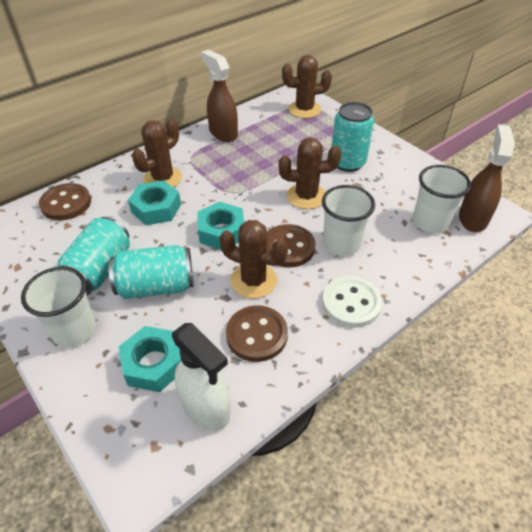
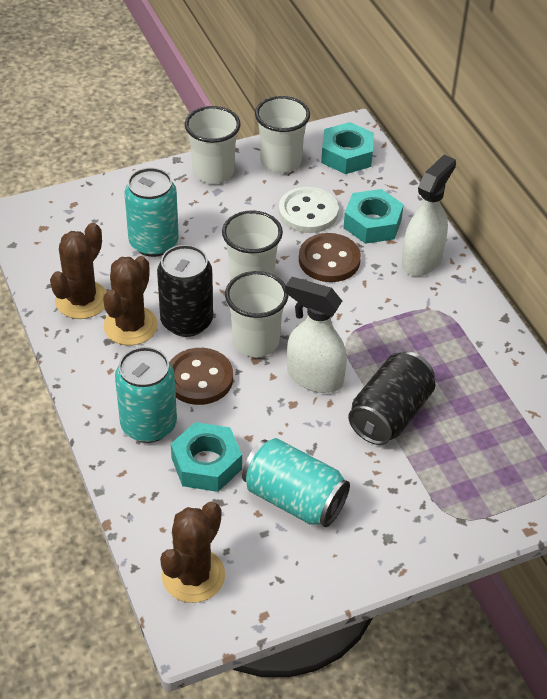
black can: 0 -> 2
brown button: 3 -> 2
brown cactus: 4 -> 3
brown spray bottle: 2 -> 0
white cup: 3 -> 4
white spray bottle: 1 -> 2

